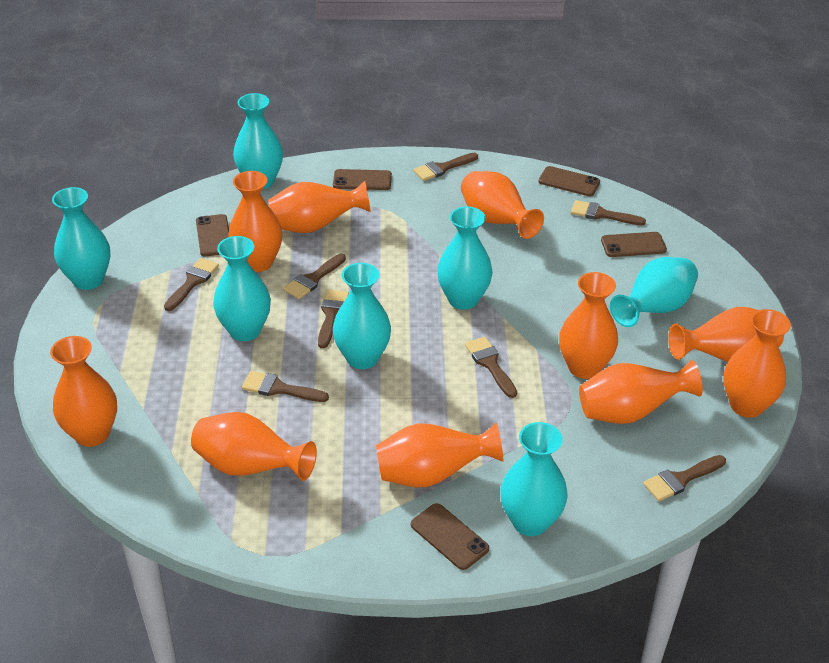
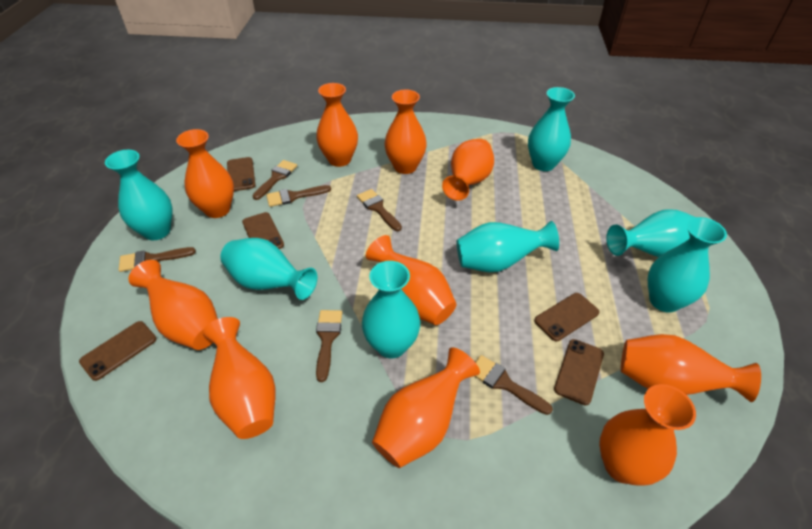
brown brush: 8 -> 6

